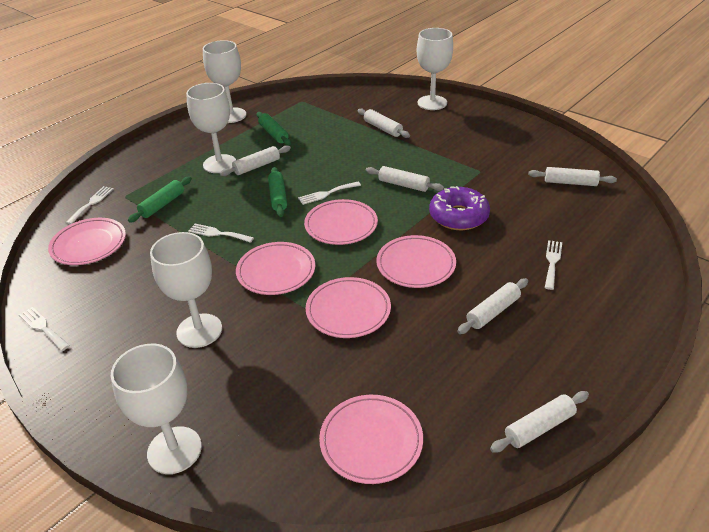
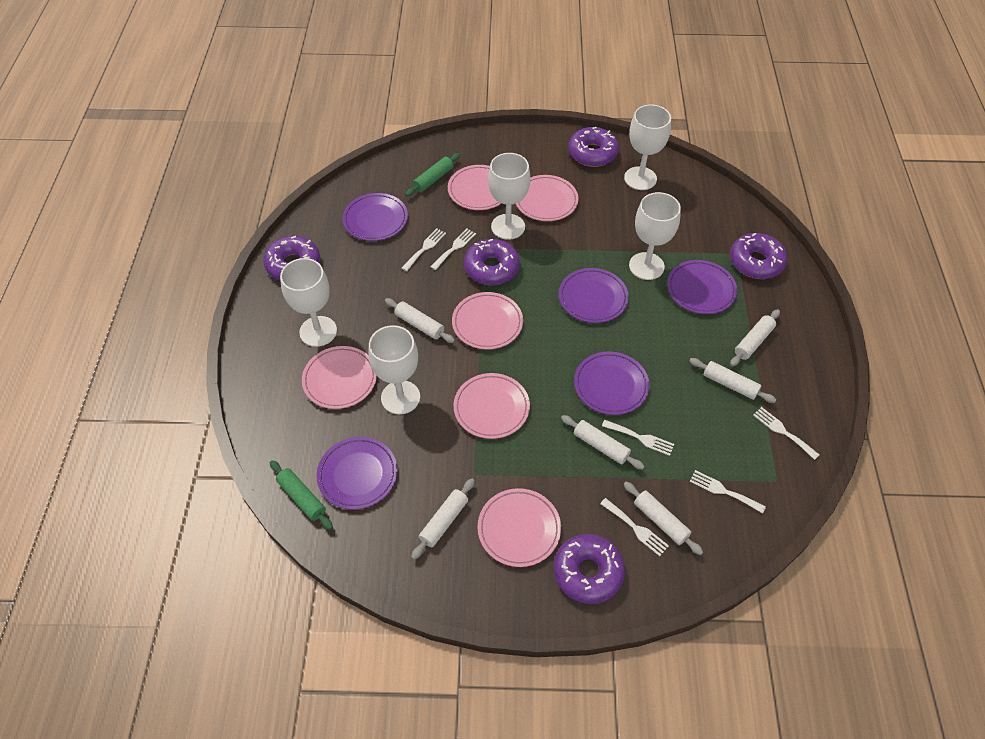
green rolling pin: 3 -> 2
purple donut: 1 -> 5
purple plate: 0 -> 5
white fork: 5 -> 6

